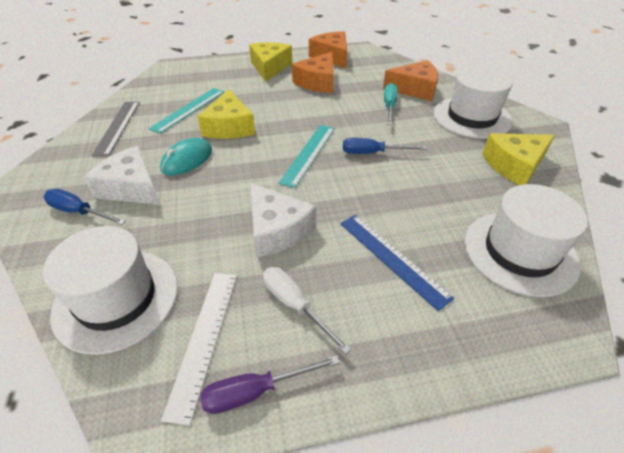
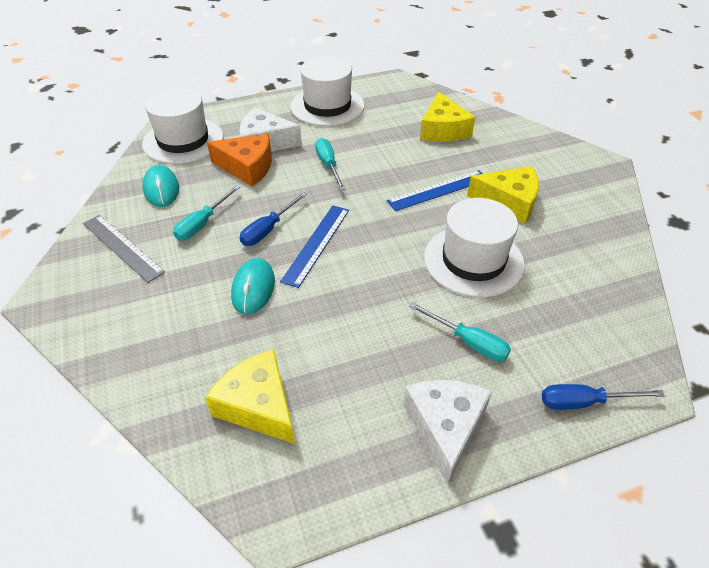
blue ruler: 1 -> 2
orange cheese: 3 -> 1
purple screwdriver: 1 -> 0
turquoise mouse: 1 -> 2
turquoise ruler: 2 -> 0
turquoise screwdriver: 1 -> 3
white ruler: 1 -> 0
white screwdriver: 1 -> 0

